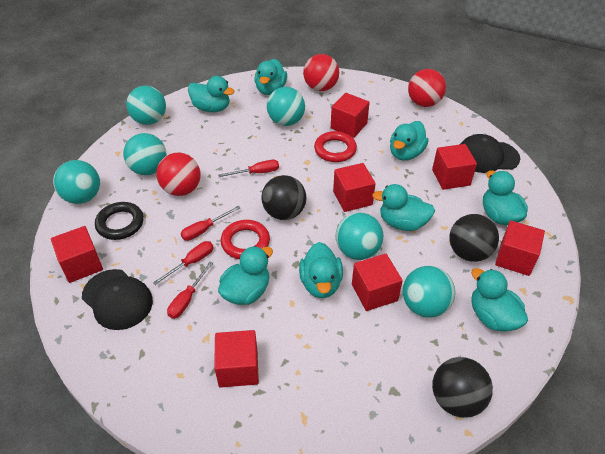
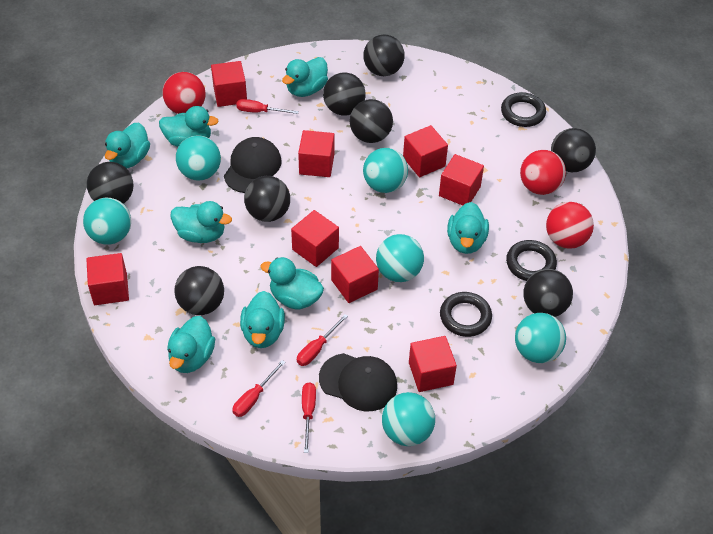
black ball: 3 -> 8
black ring: 1 -> 3
red cube: 7 -> 8
red ring: 2 -> 0

